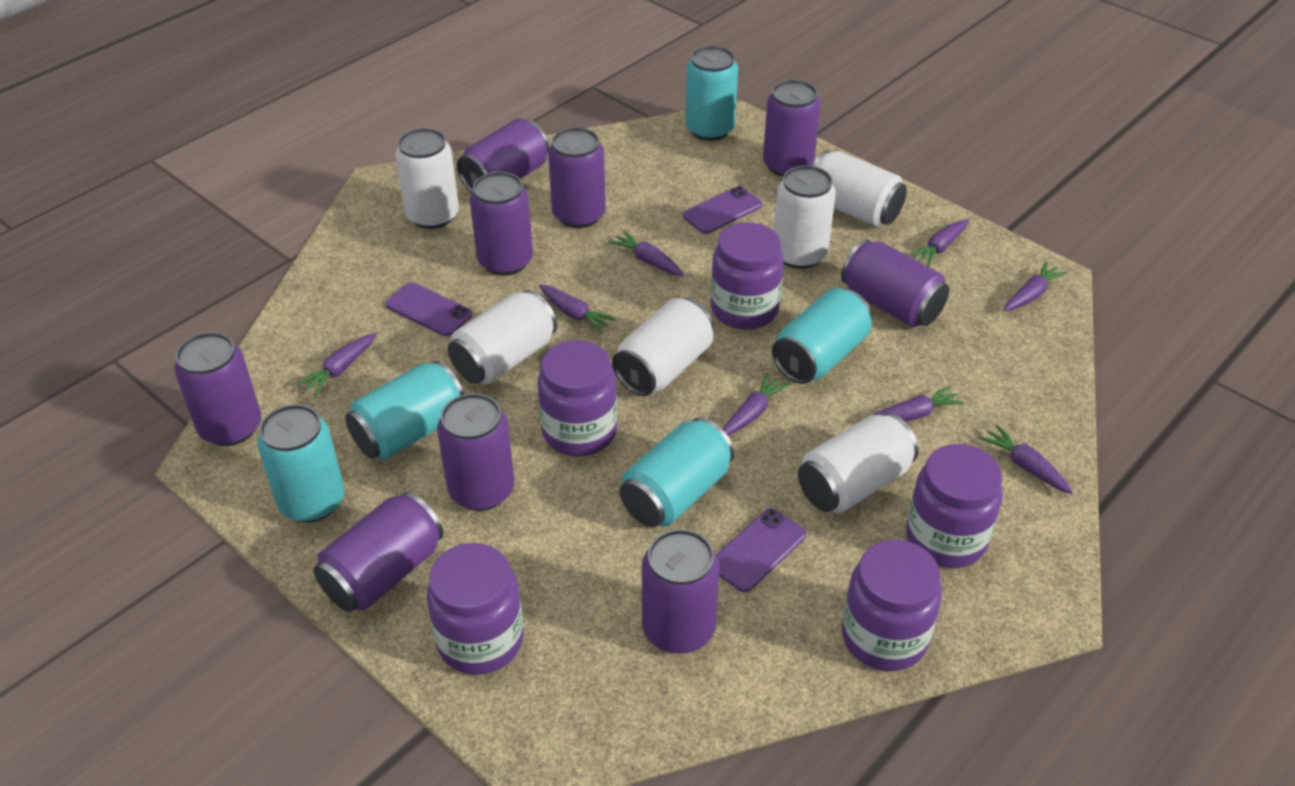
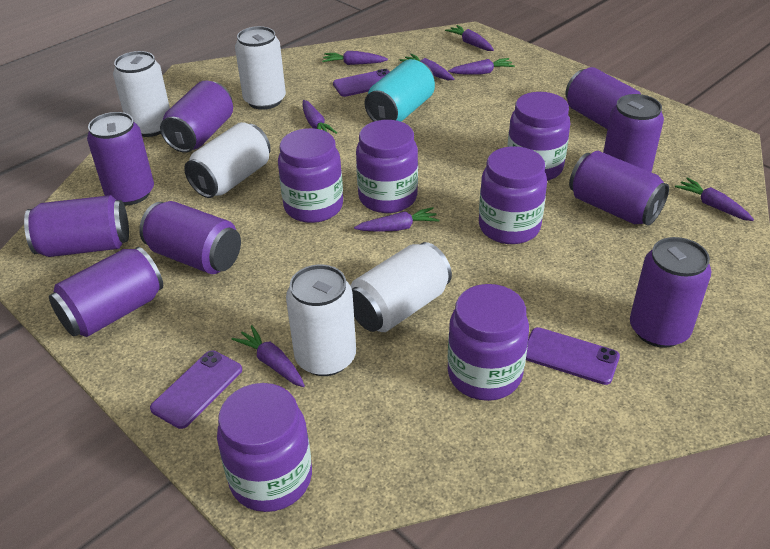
purple jar: 5 -> 6
turquoise can: 5 -> 1
white can: 6 -> 5

